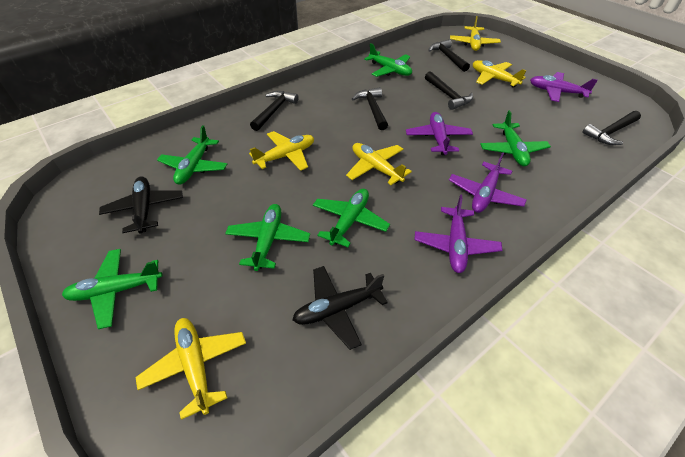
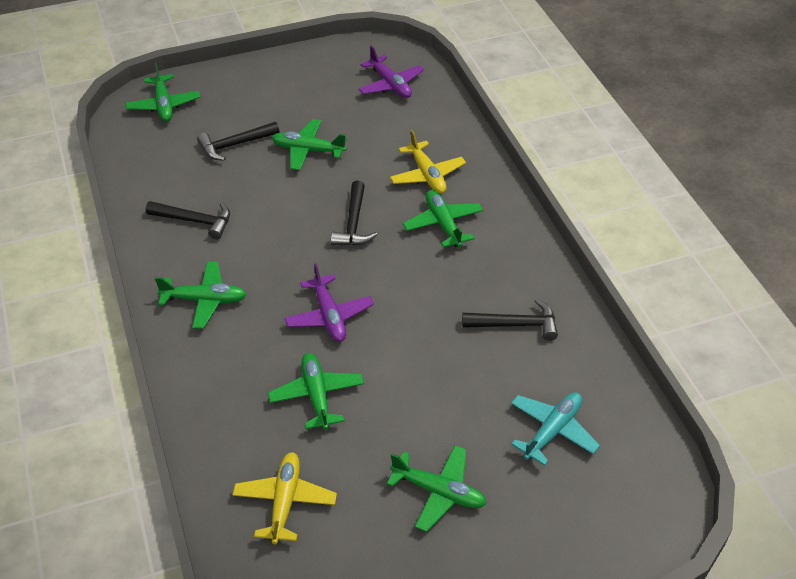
black hammer: 5 -> 4
black plane: 2 -> 0
purple plane: 4 -> 2
turquoise plane: 0 -> 1
yellow plane: 5 -> 2

